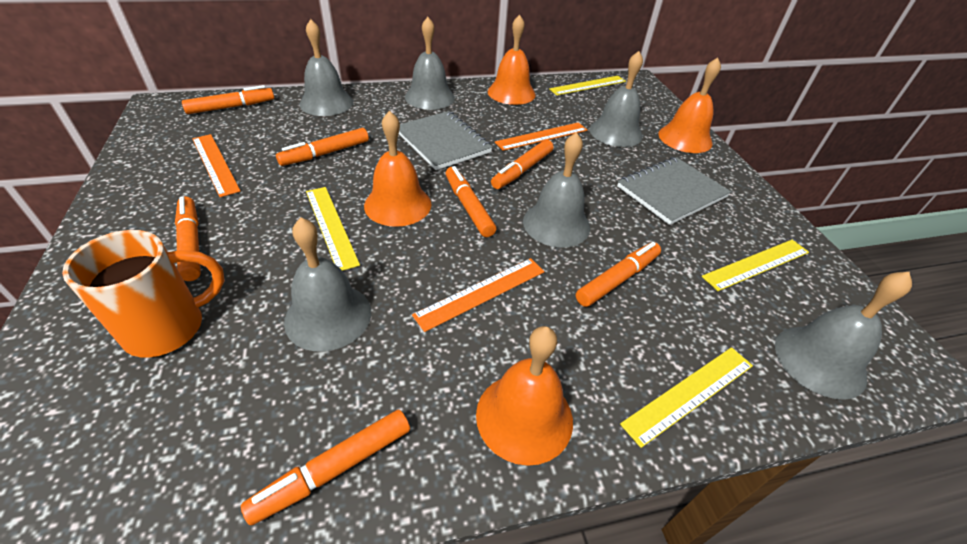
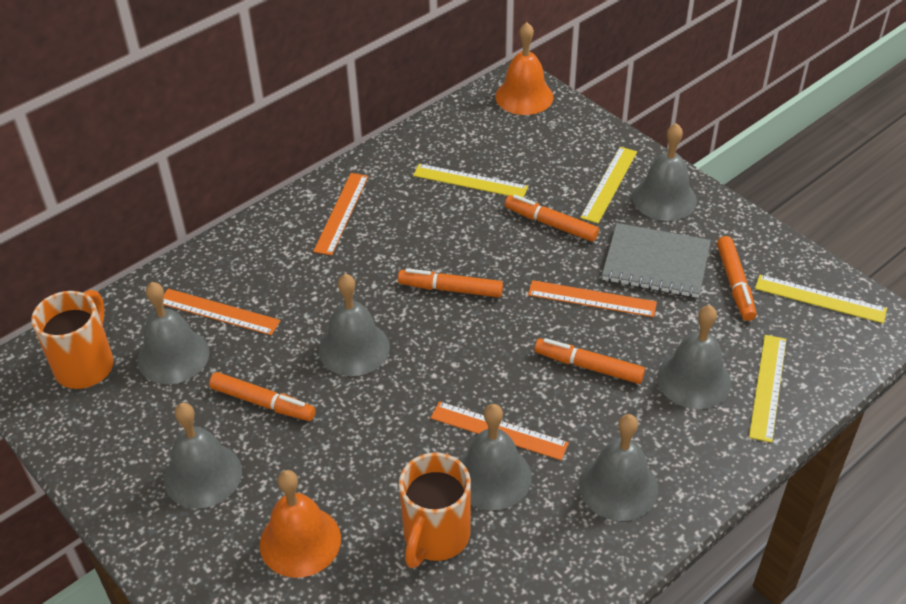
grey bell: 6 -> 7
grey notebook: 2 -> 1
orange bell: 4 -> 2
orange marker: 7 -> 5
orange mug: 1 -> 2
orange ruler: 3 -> 4

